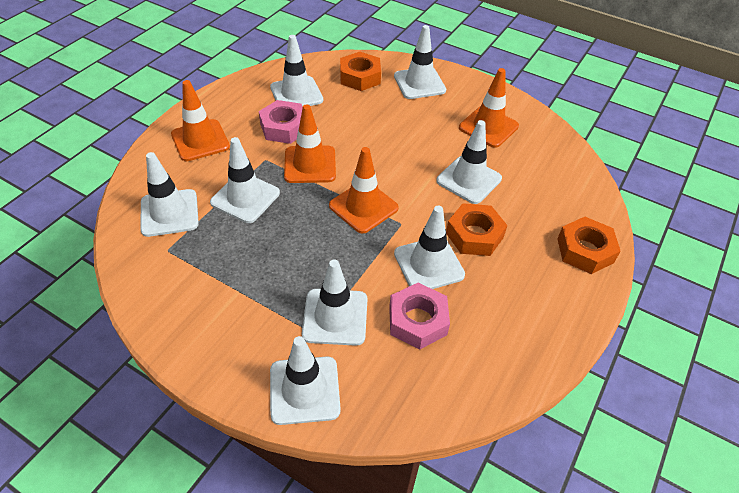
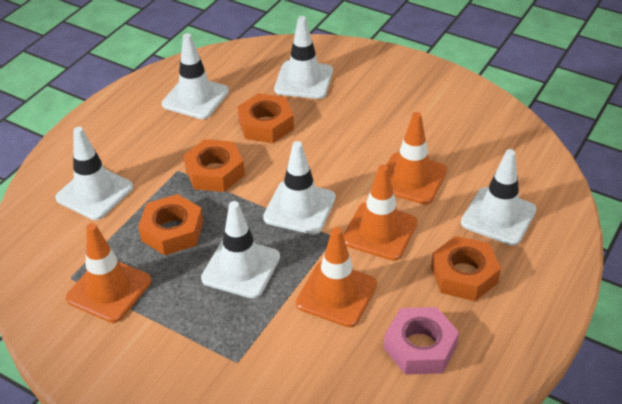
orange nut: 3 -> 4
pink nut: 2 -> 1
white traffic cone: 8 -> 6

